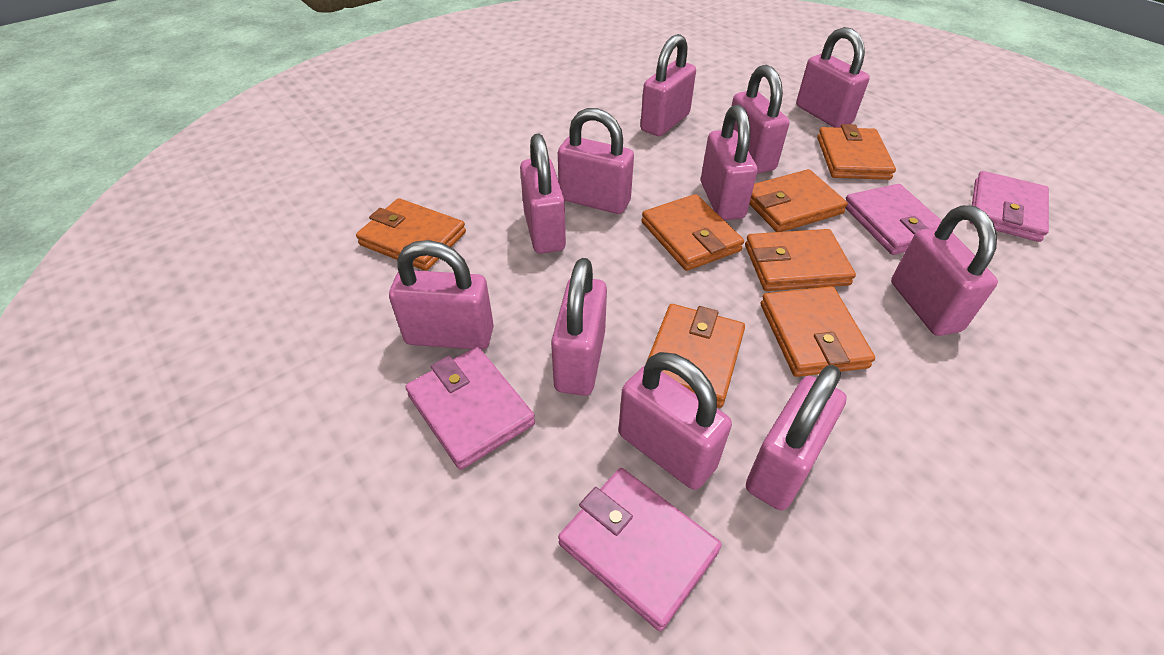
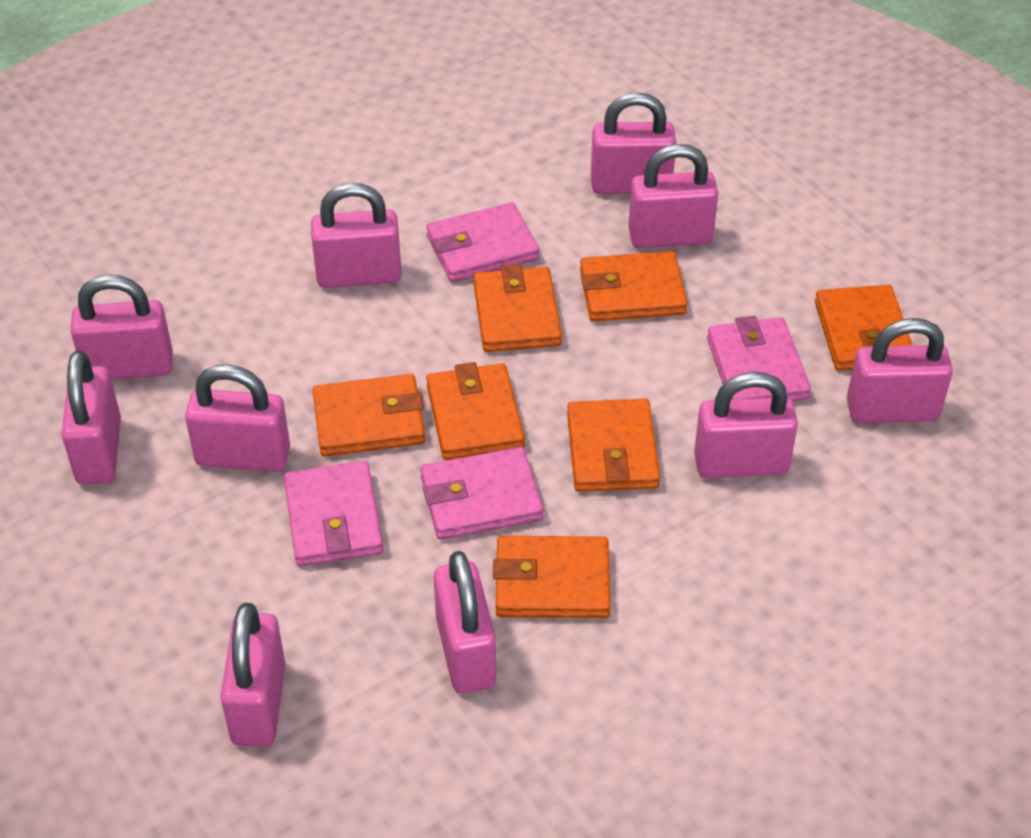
pink padlock: 11 -> 10

